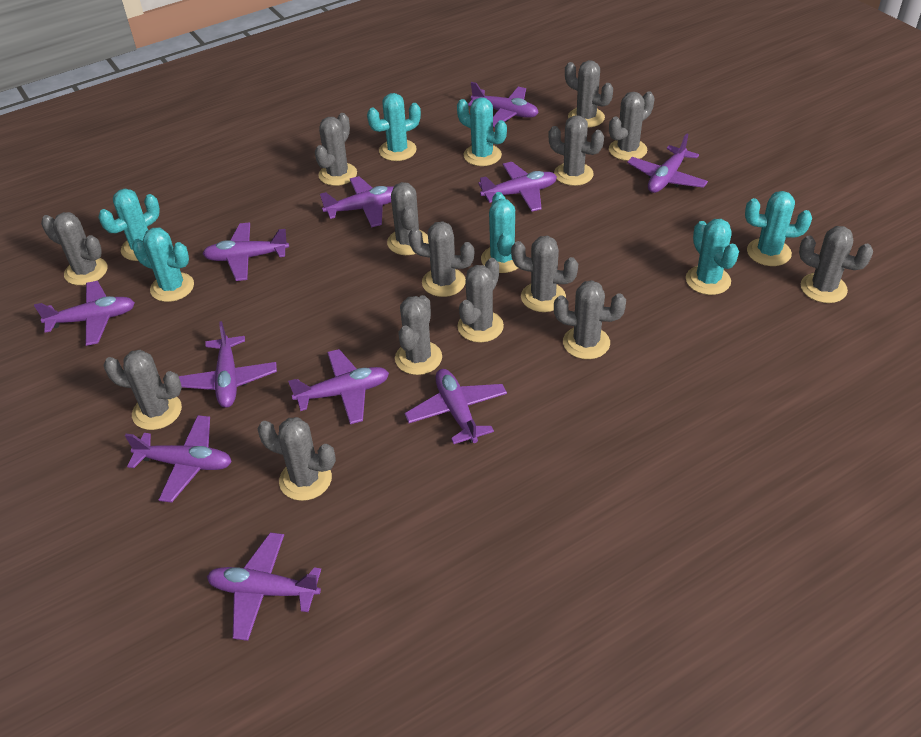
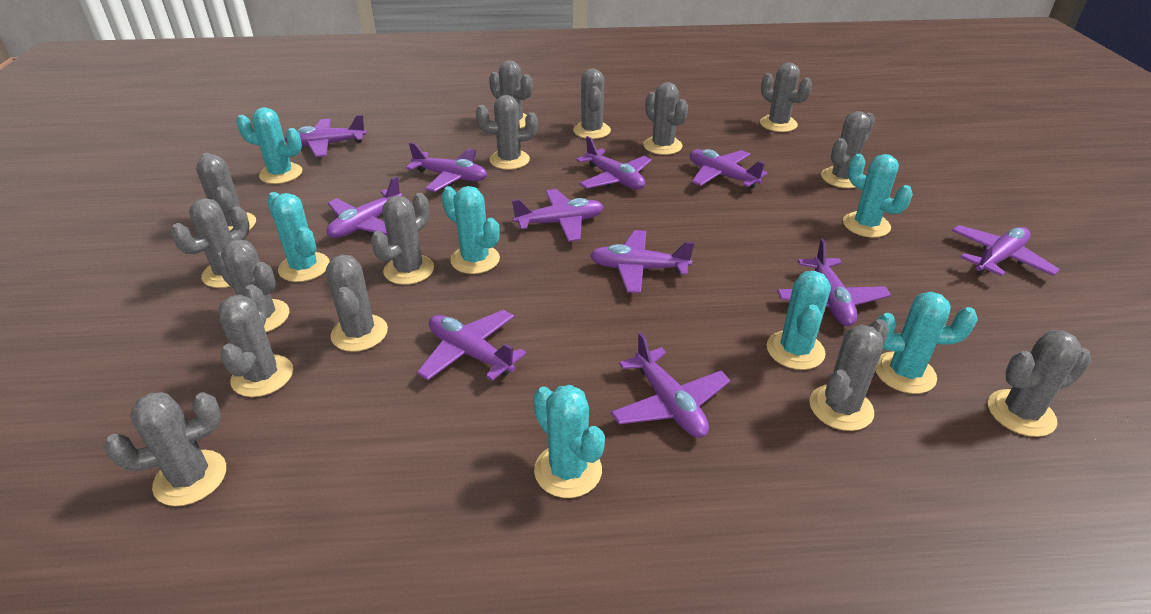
grey cactus: 14 -> 15

